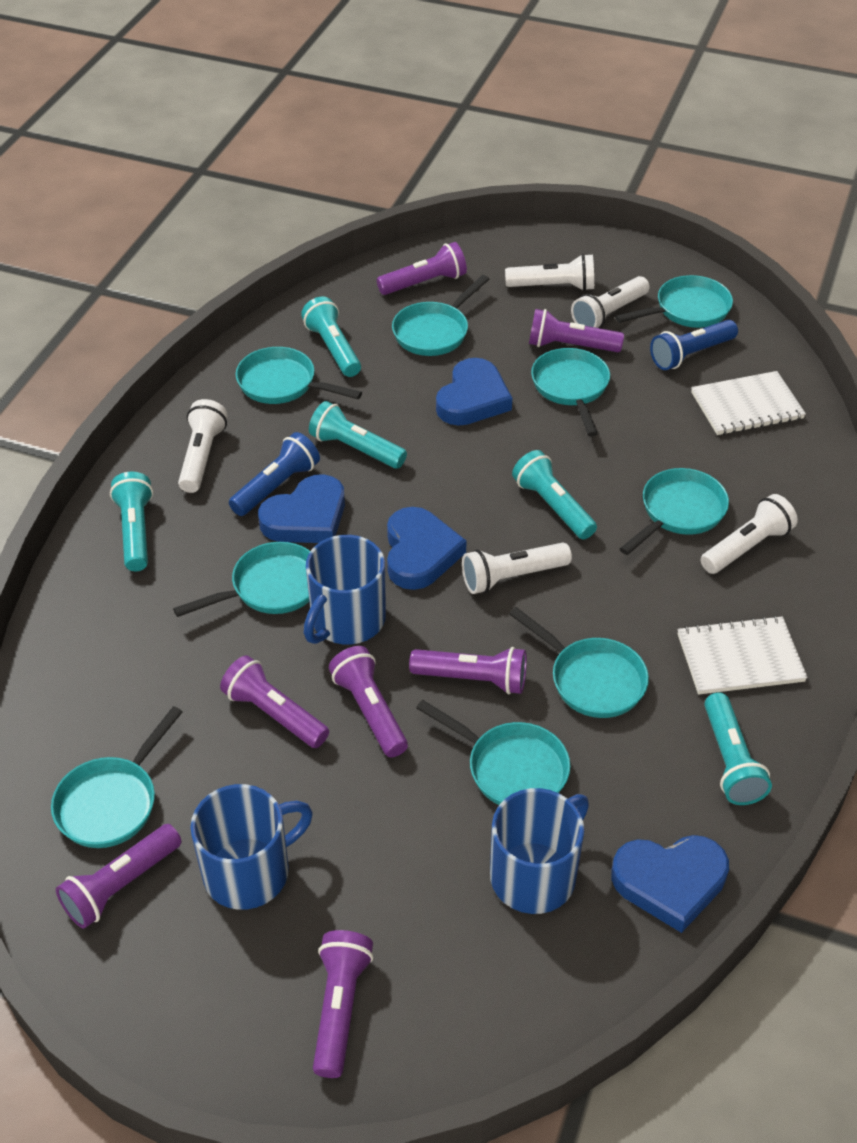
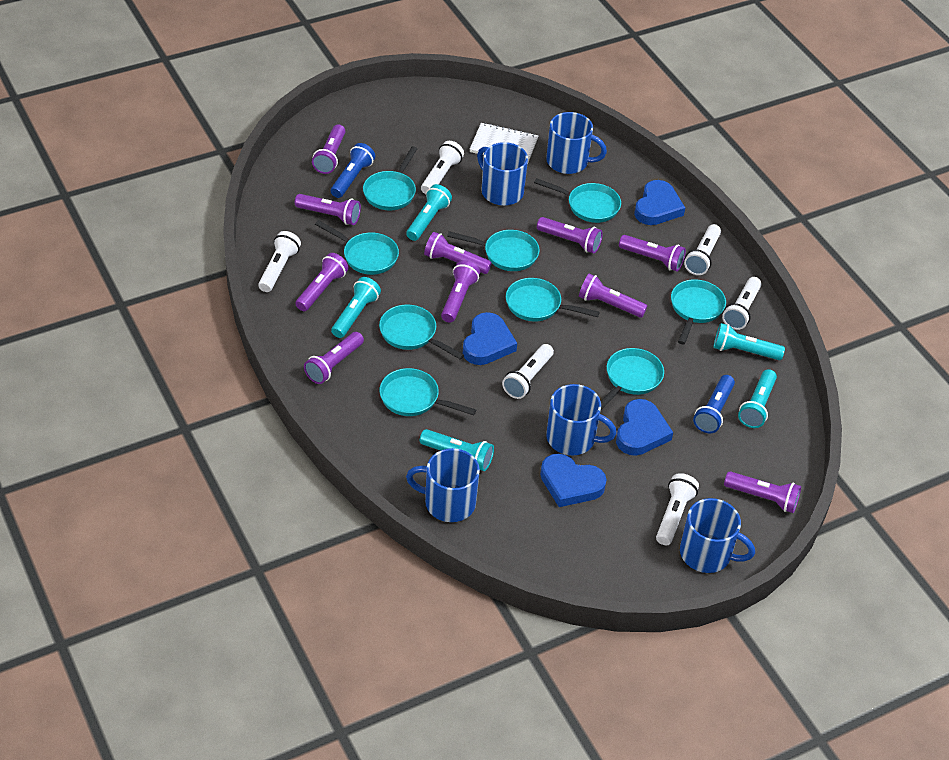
blue mug: 3 -> 5
purple flashlight: 7 -> 10
white flashlight: 5 -> 6
white notebook: 2 -> 1

